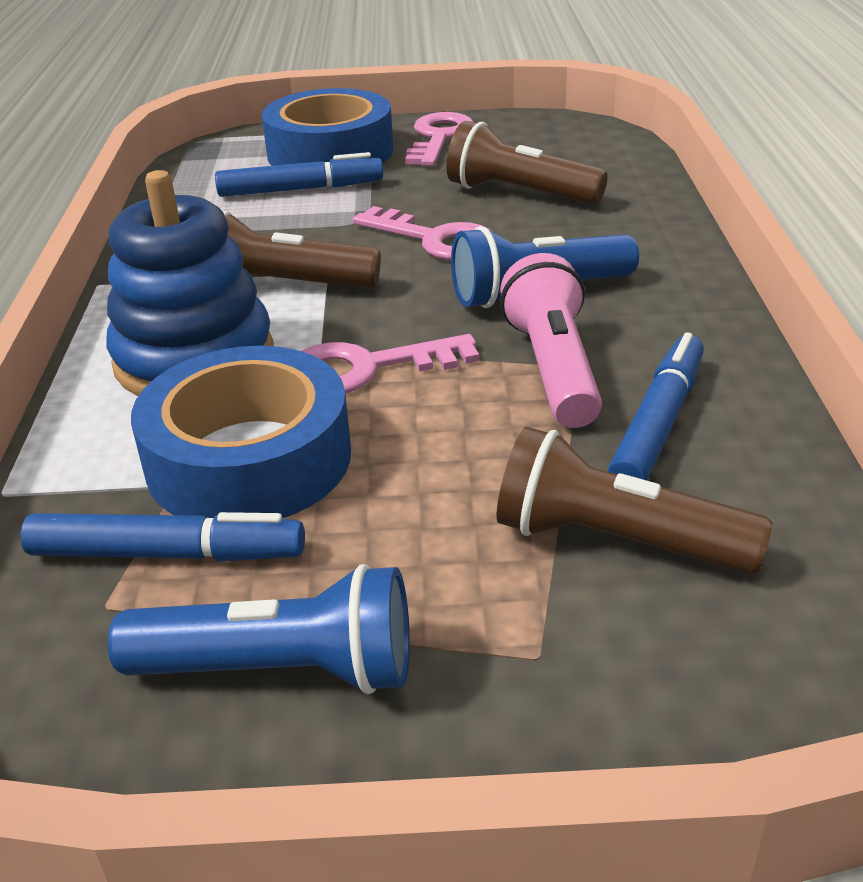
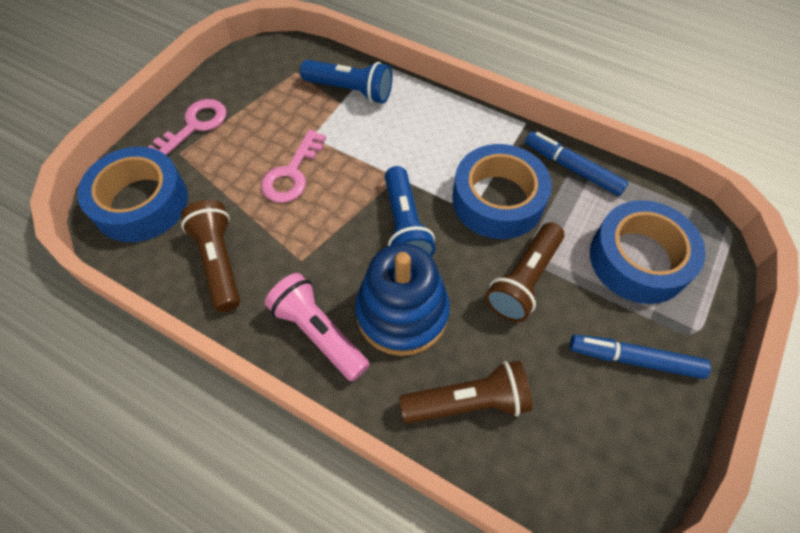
blue marker: 3 -> 2
blue tape: 2 -> 3
pink key: 3 -> 2

